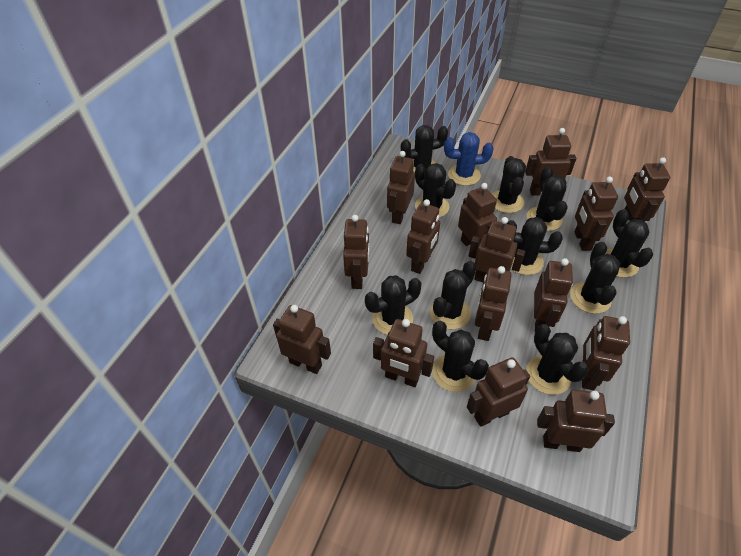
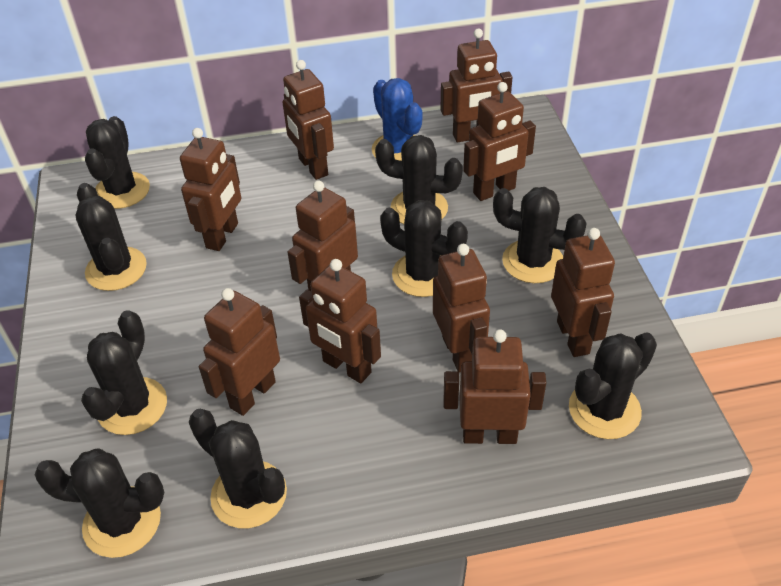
black cactus: 11 -> 9
brown robot: 15 -> 10

